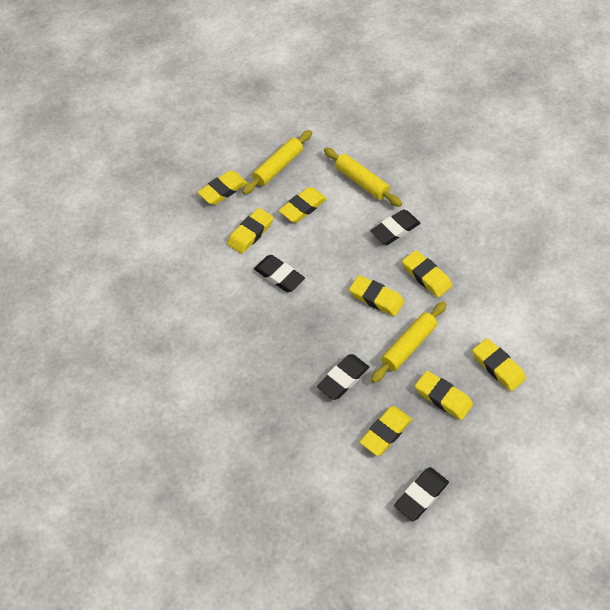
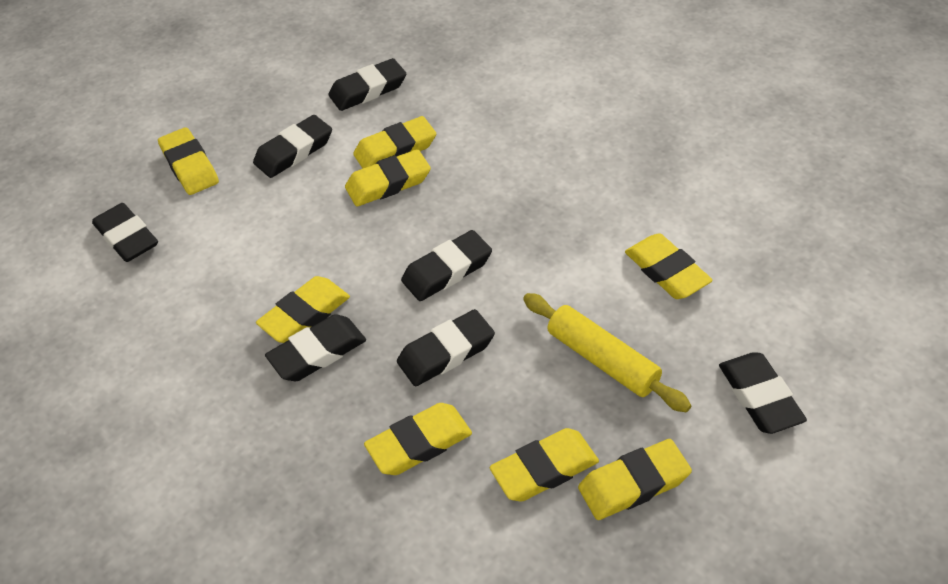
black eraser: 4 -> 7
yellow rolling pin: 3 -> 1

